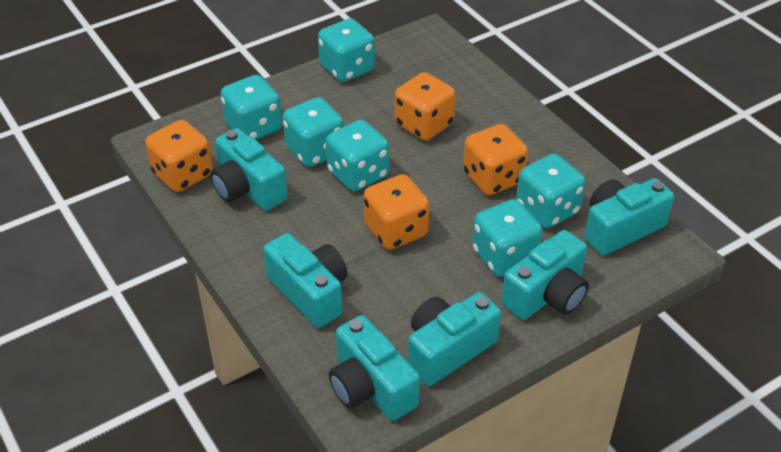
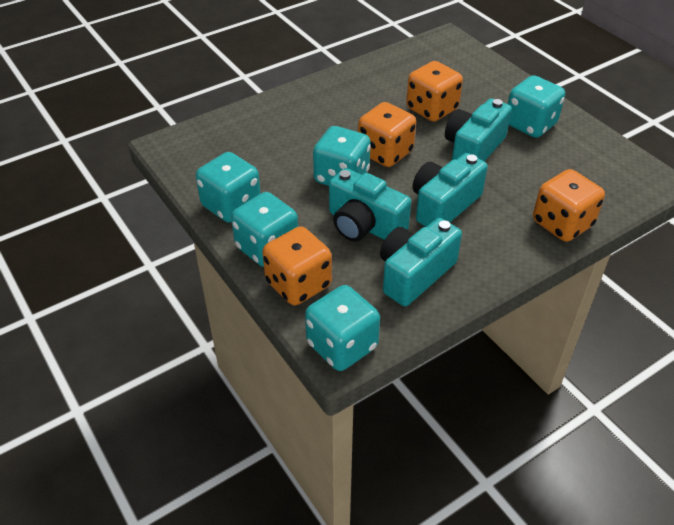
turquoise camera: 6 -> 4
turquoise dice: 6 -> 5

